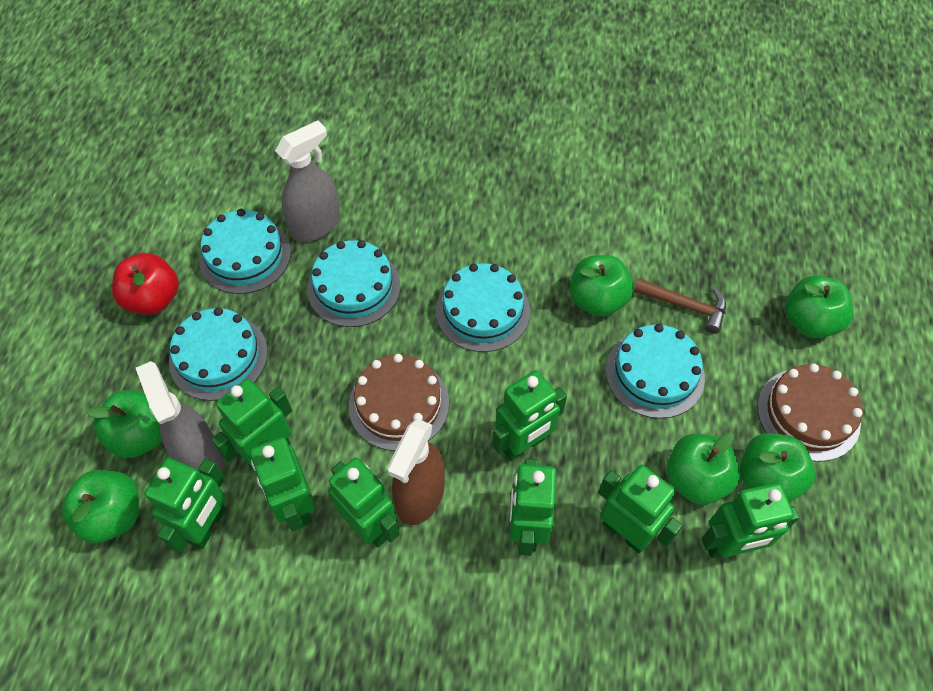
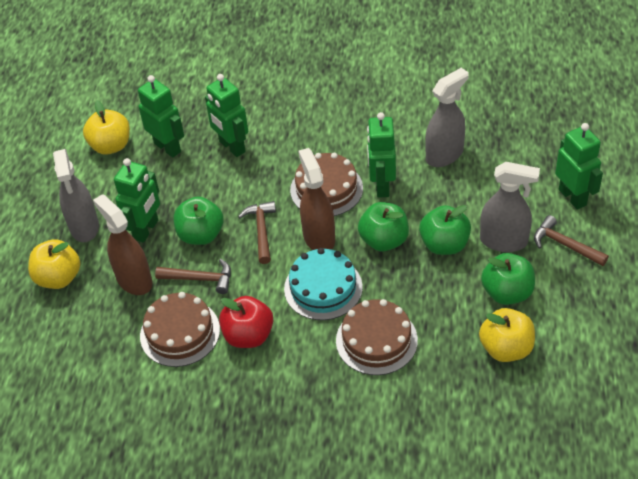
brown cake: 2 -> 3
brown hammer: 1 -> 3
brown spray bottle: 1 -> 2
green apple: 6 -> 4
green robot: 8 -> 5
grey spray bottle: 2 -> 3
turquoise cake: 5 -> 1
yellow apple: 0 -> 3

